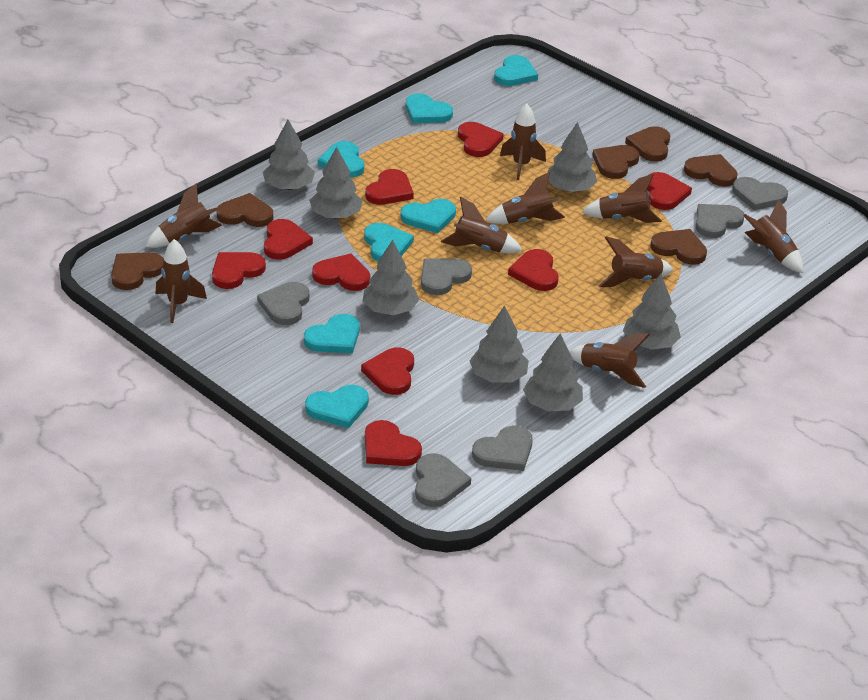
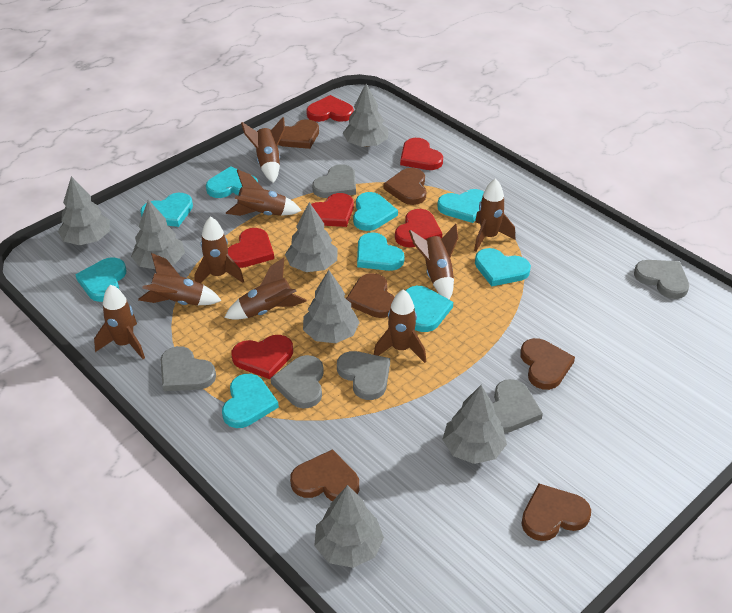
red heart: 9 -> 6
turquoise heart: 7 -> 9

